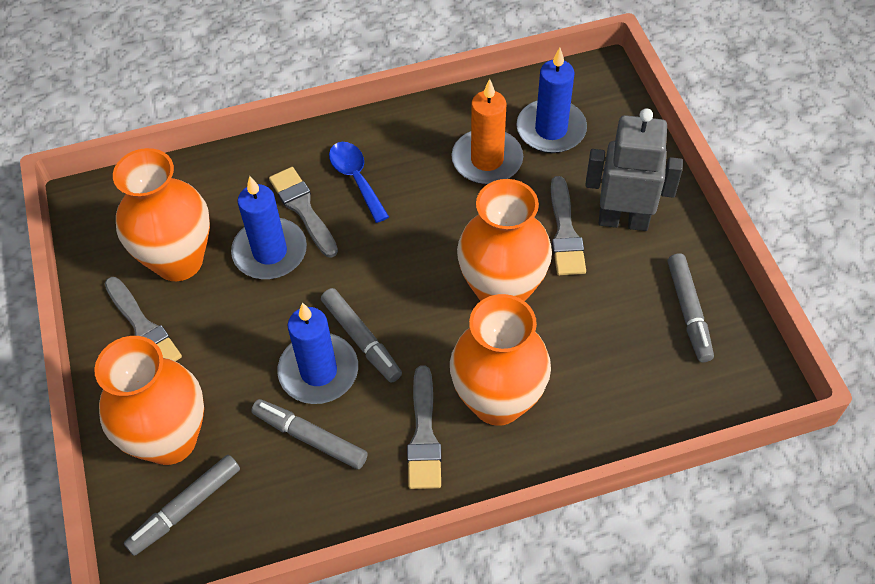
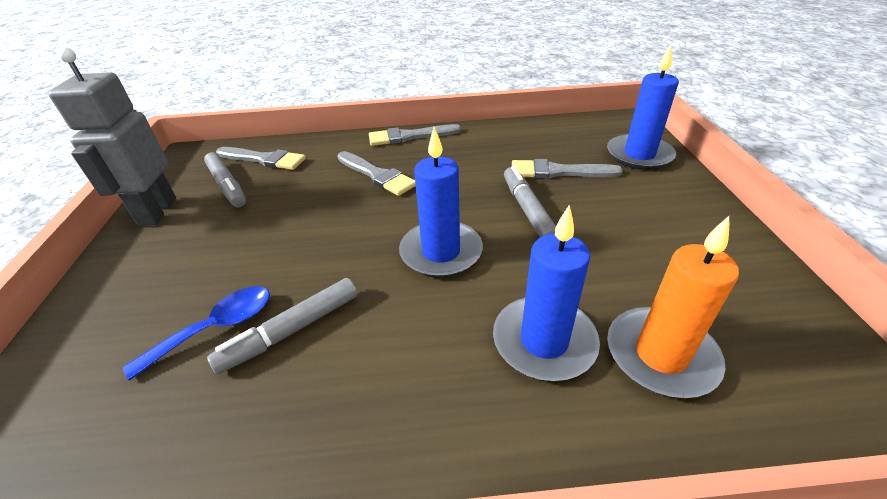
grey marker: 4 -> 3
orange vase: 4 -> 0

